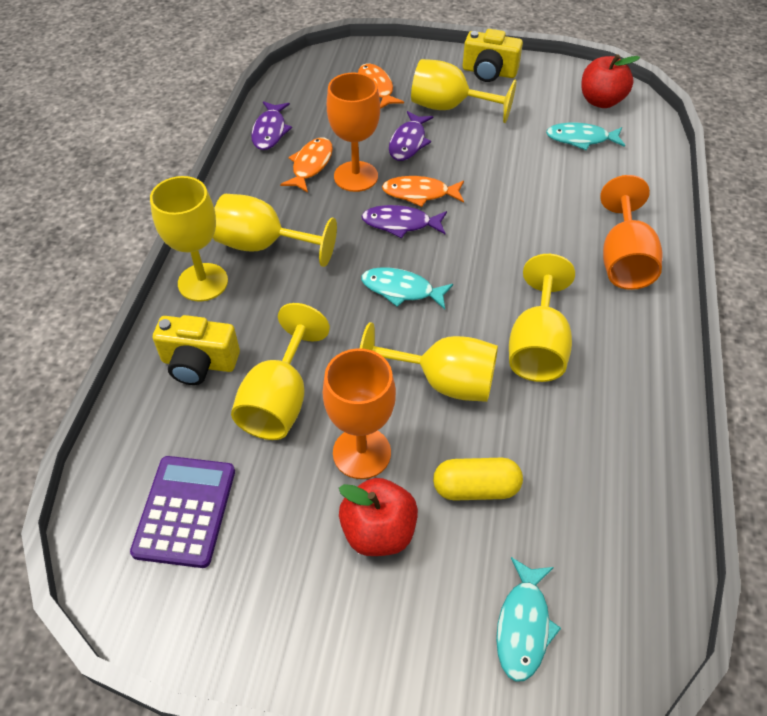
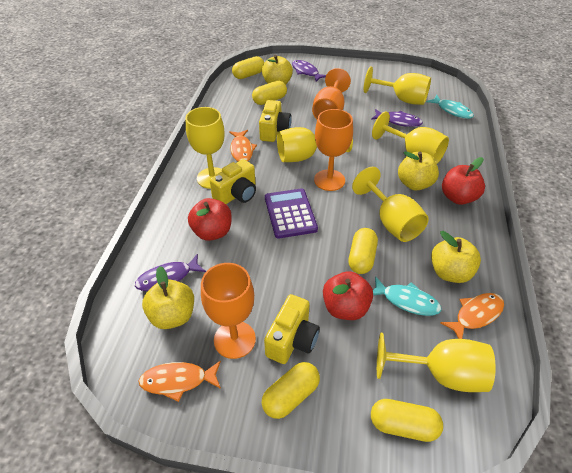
red apple: 2 -> 3
turquoise fish: 3 -> 2
yellow apple: 0 -> 4
yellow camera: 2 -> 3
yellow capsule: 1 -> 5

